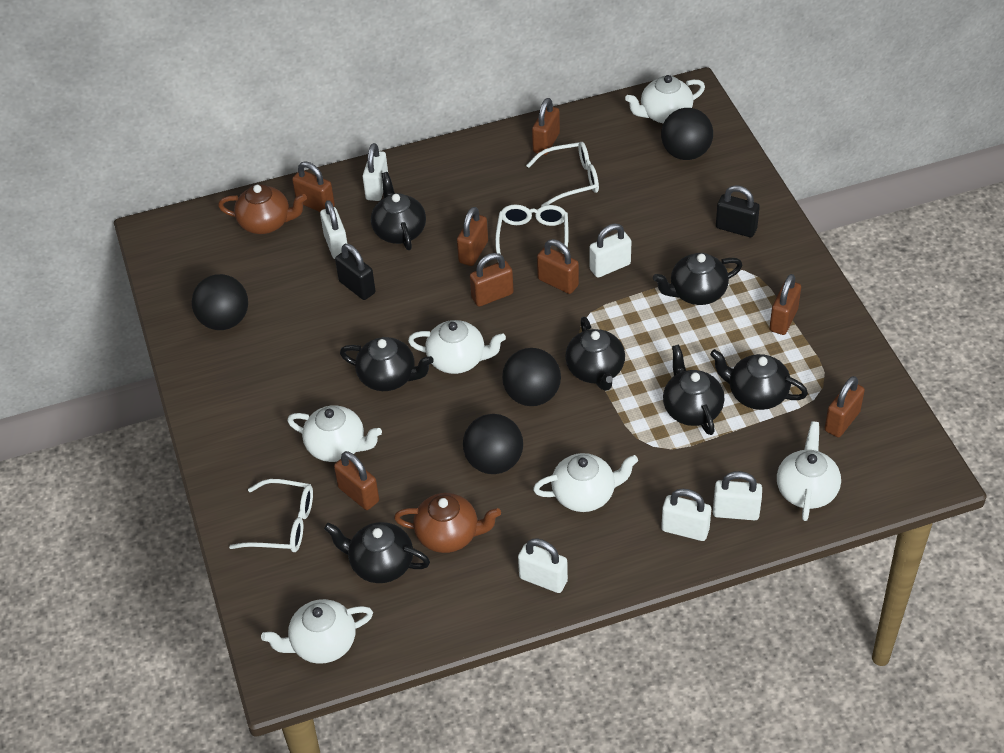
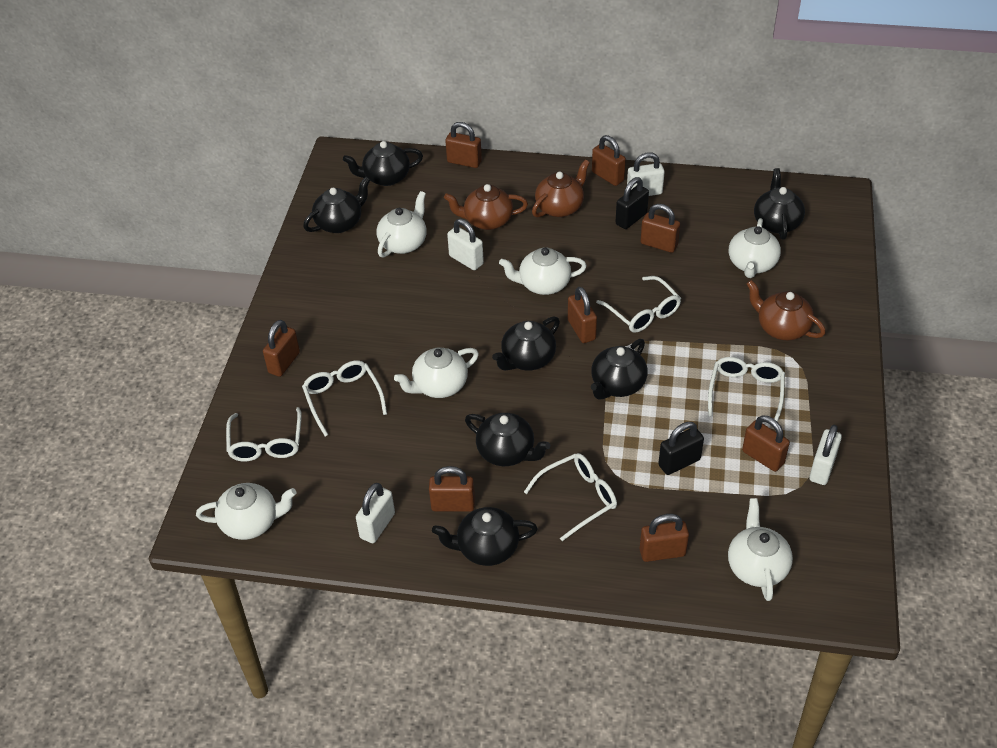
black ball: 4 -> 0
brown teapot: 2 -> 3
white glasses: 3 -> 5
white padlock: 6 -> 4

